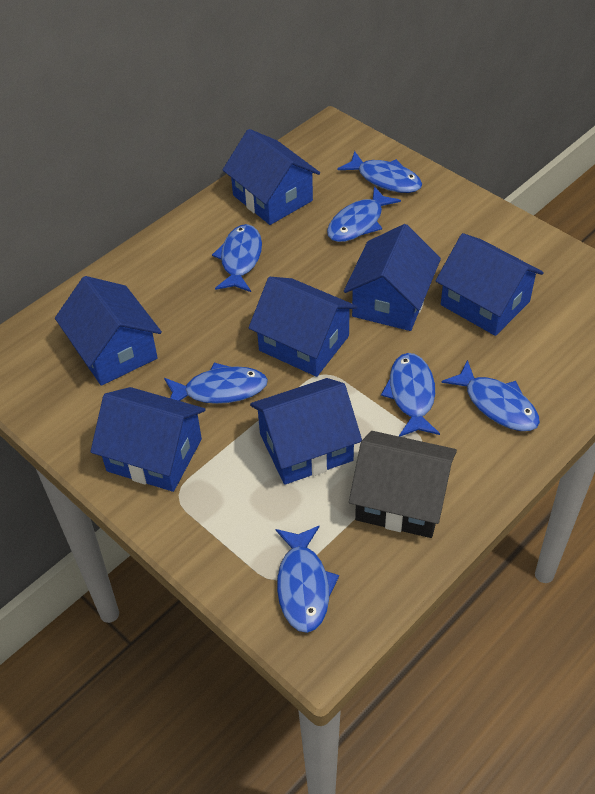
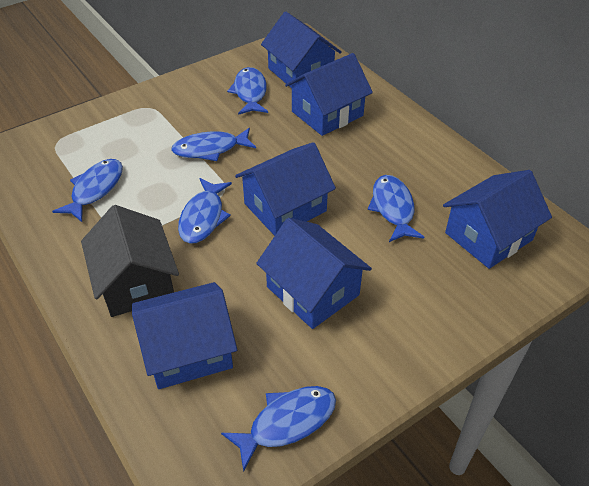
blue fish: 7 -> 6
blue house: 7 -> 6

